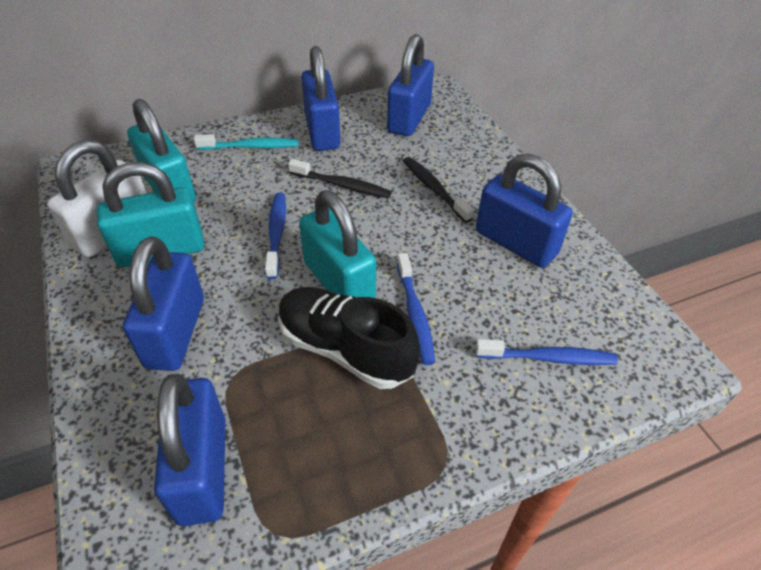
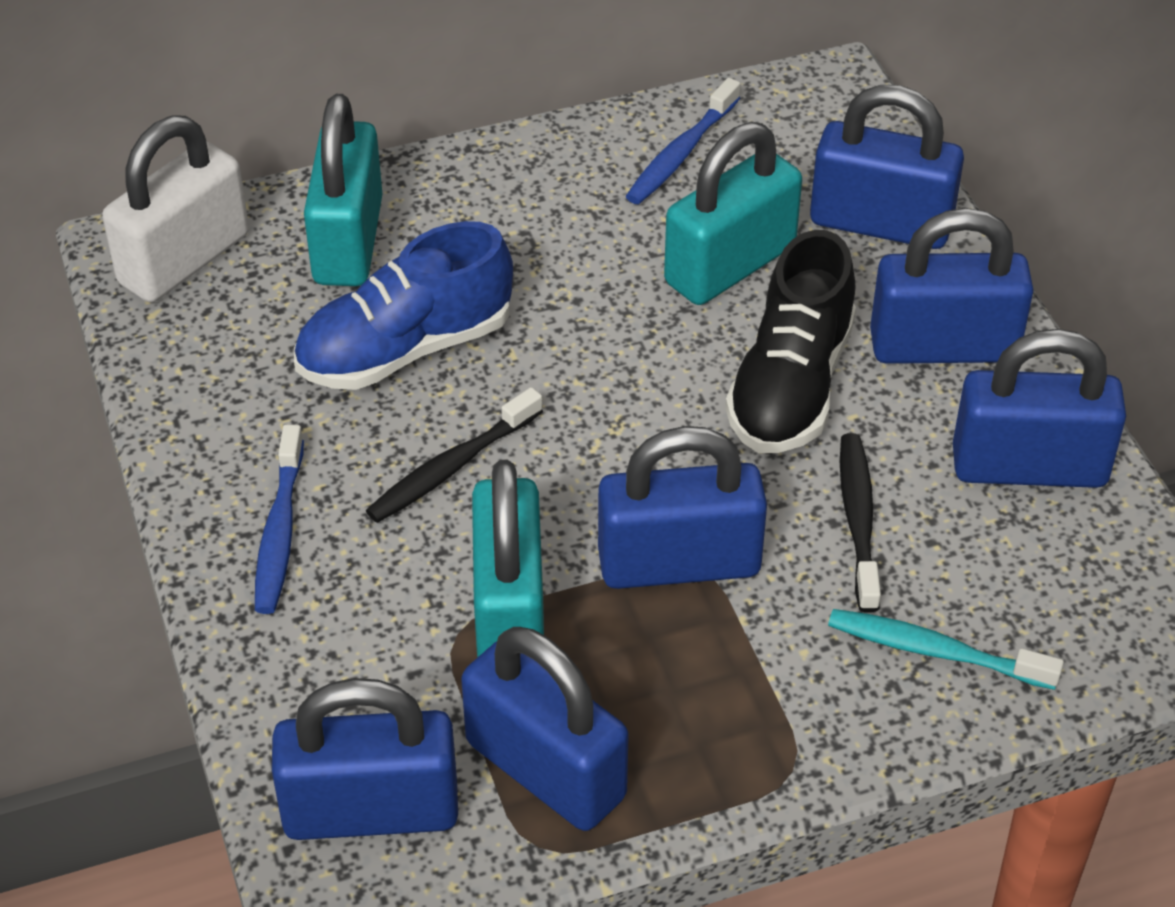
blue padlock: 5 -> 6
blue shoe: 0 -> 1
blue toothbrush: 3 -> 2

